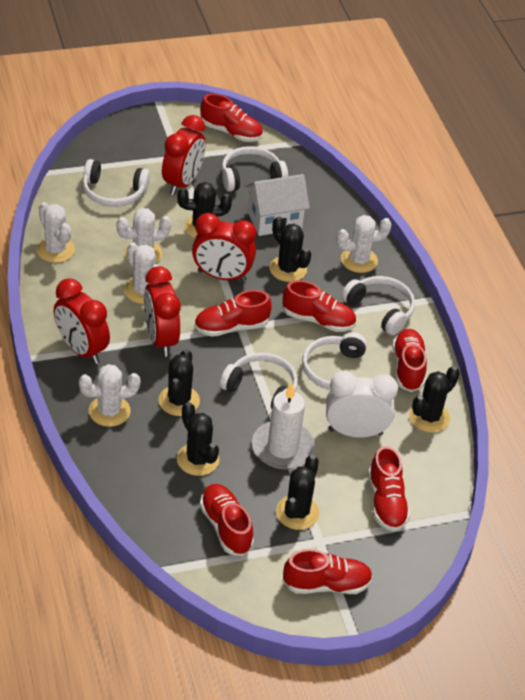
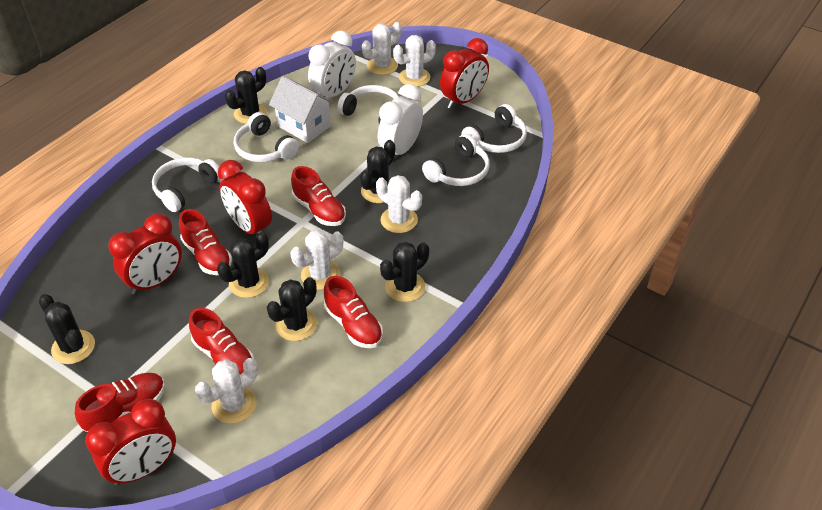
red shoe: 7 -> 5
white candle: 1 -> 0
white clock: 1 -> 2

